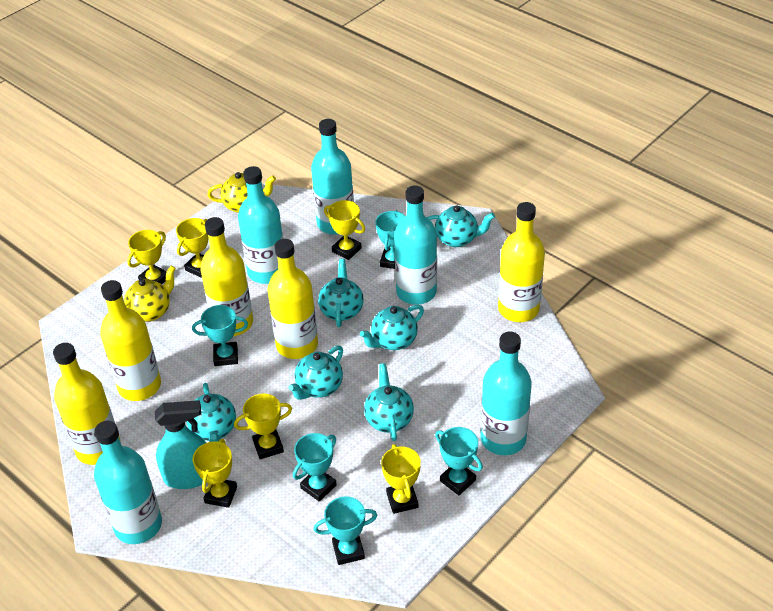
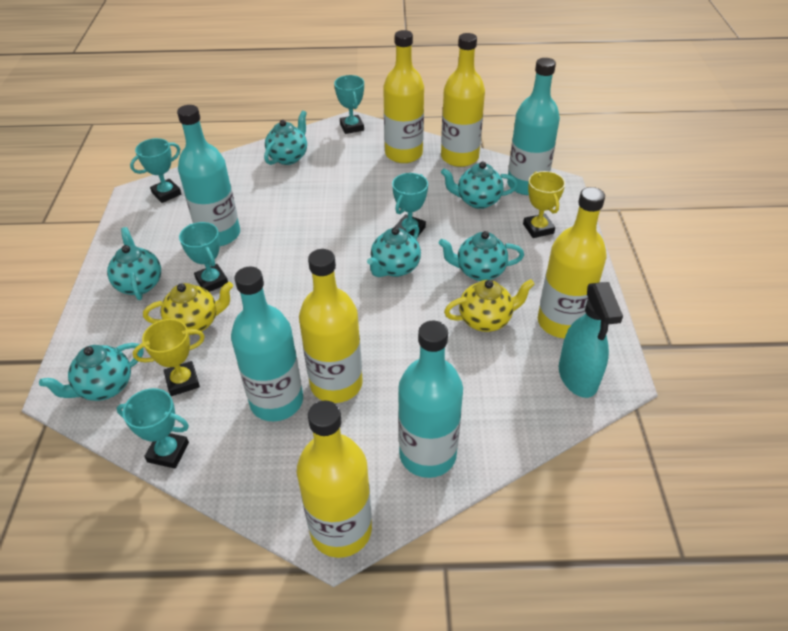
turquoise bottle: 5 -> 4
yellow trophy: 6 -> 2

